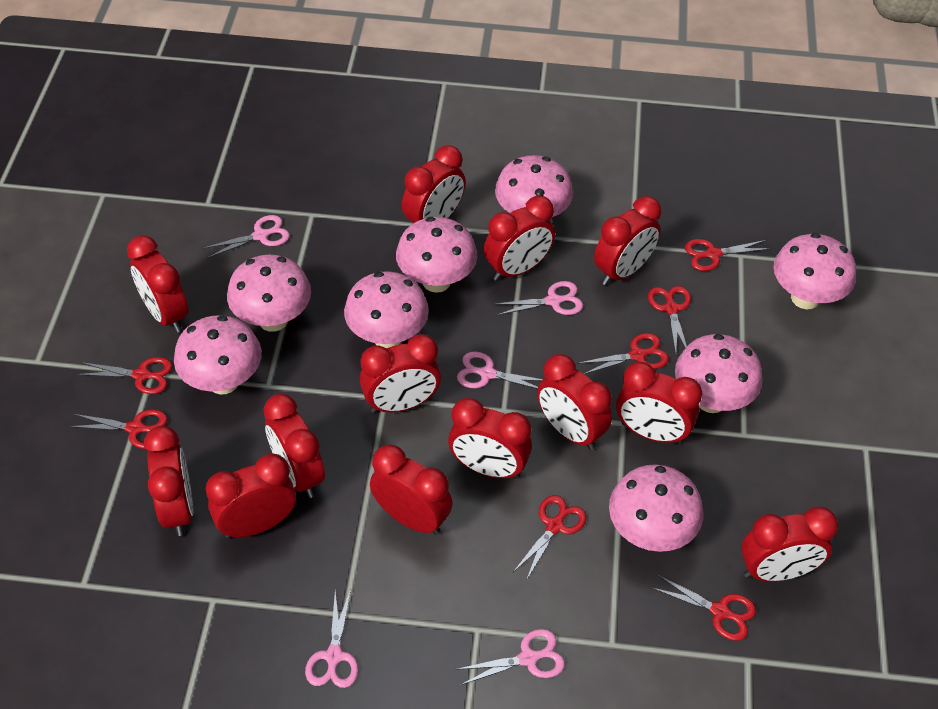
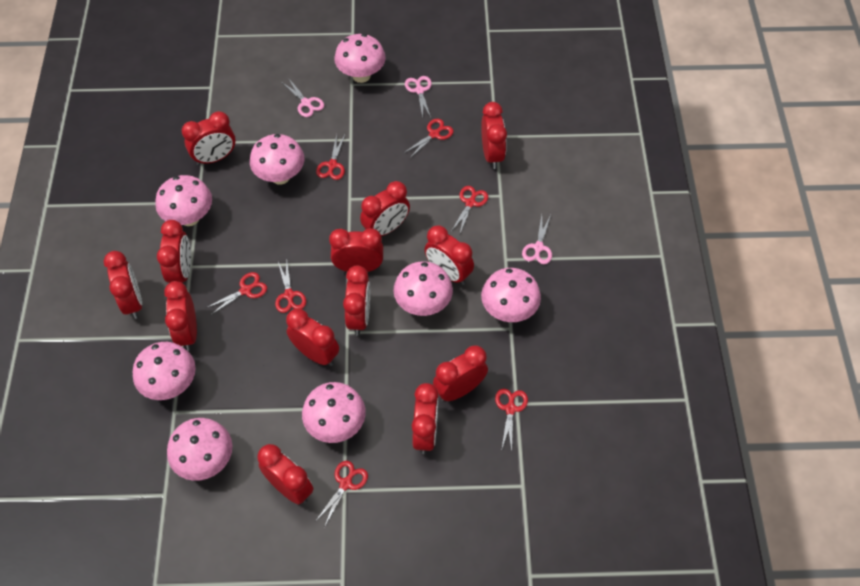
pink scissors: 5 -> 3

